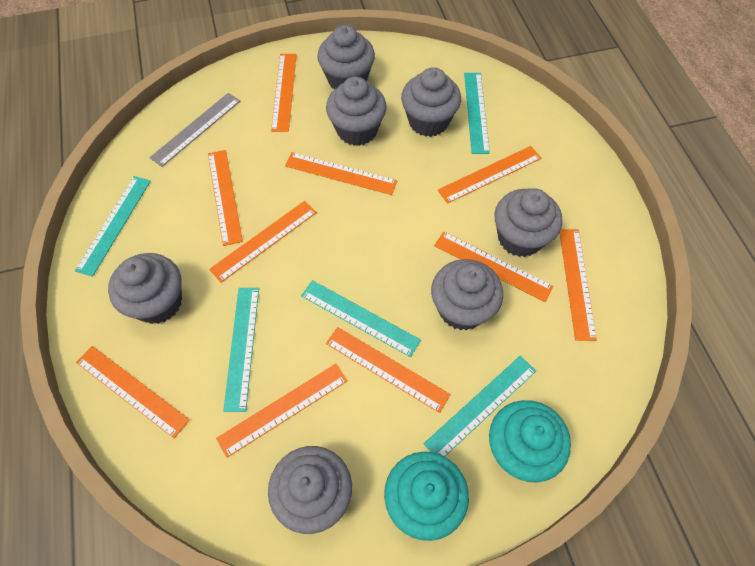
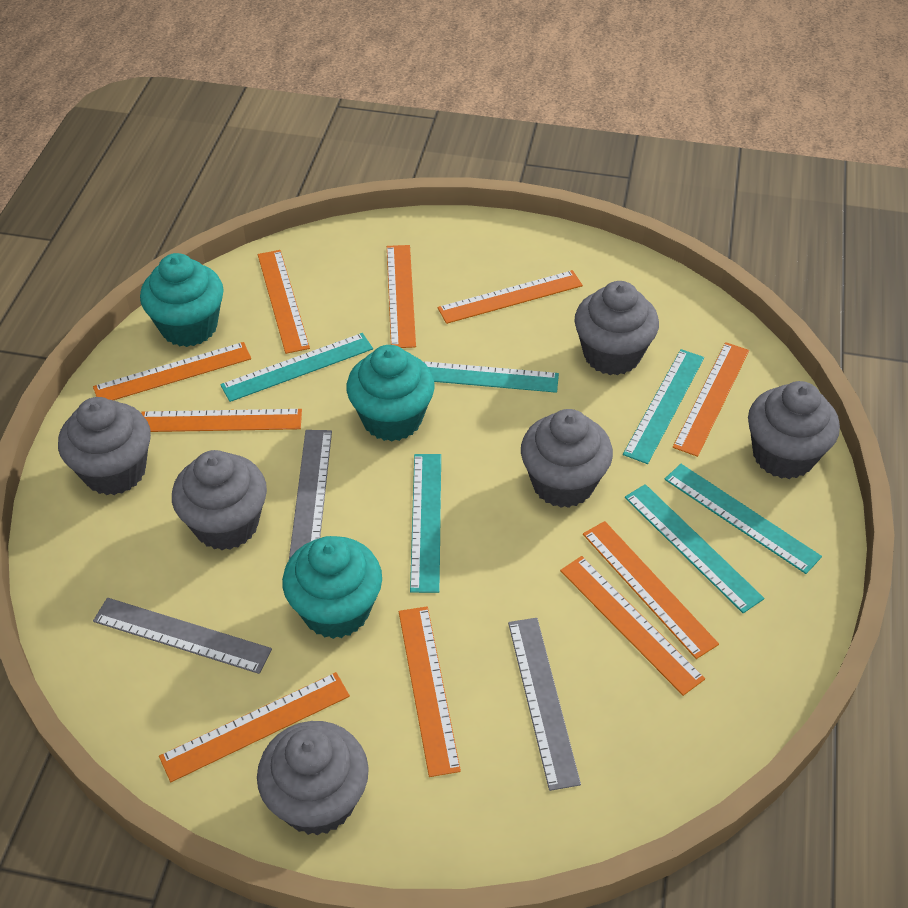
grey cupcake: 7 -> 6
grey ruler: 1 -> 3
turquoise cupcake: 2 -> 3
turquoise ruler: 5 -> 6

